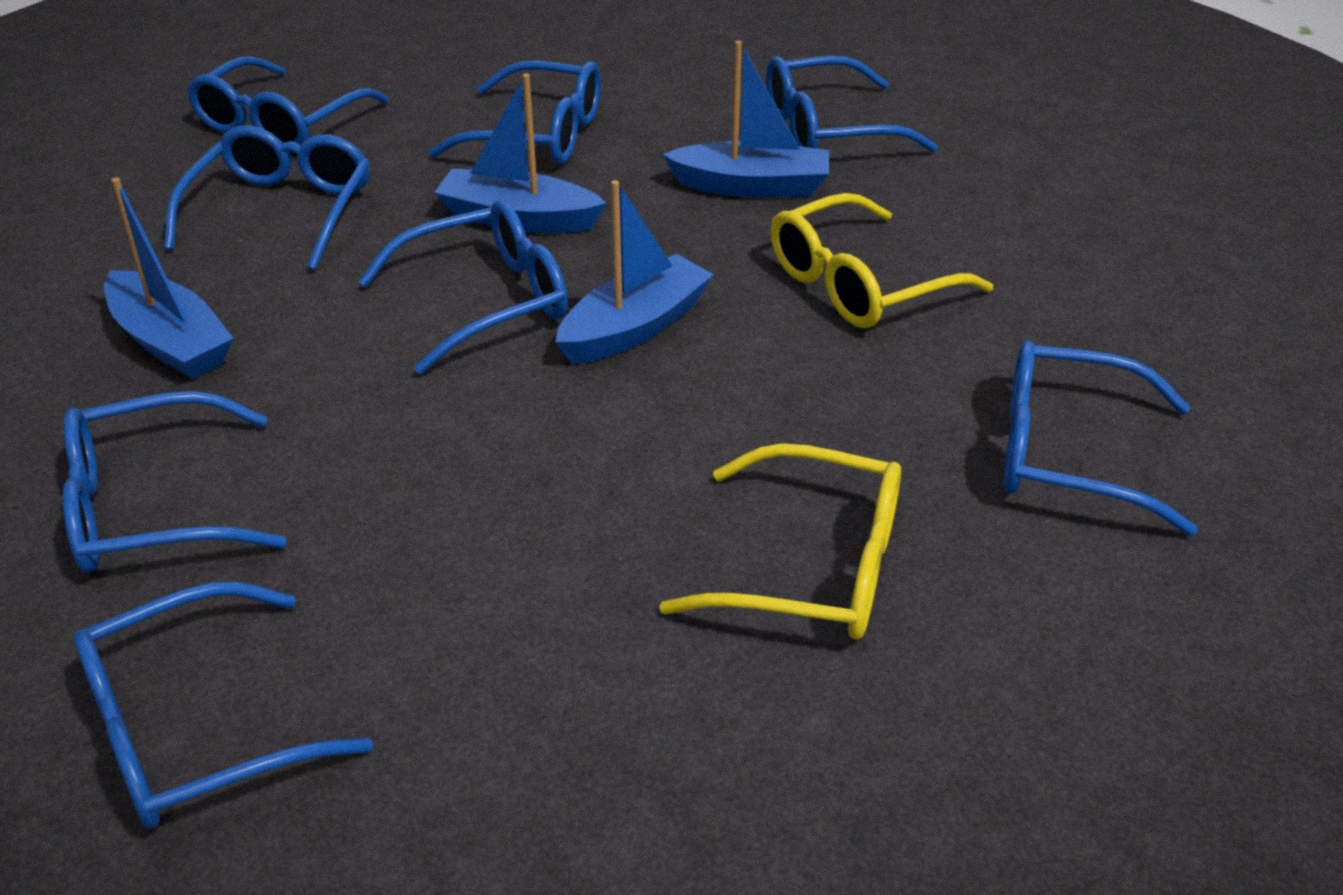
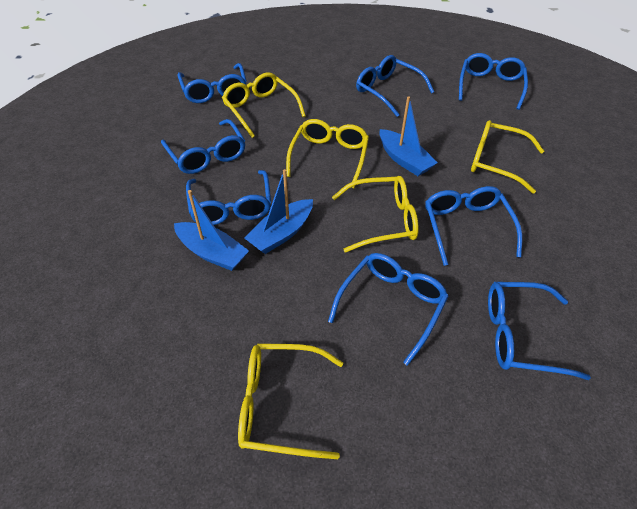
blue boat: 4 -> 3
yellow glasses: 2 -> 5

